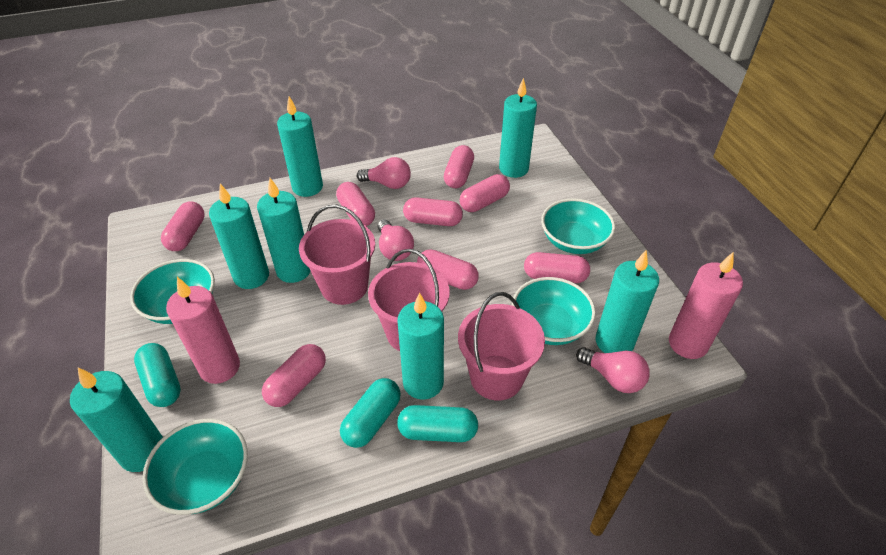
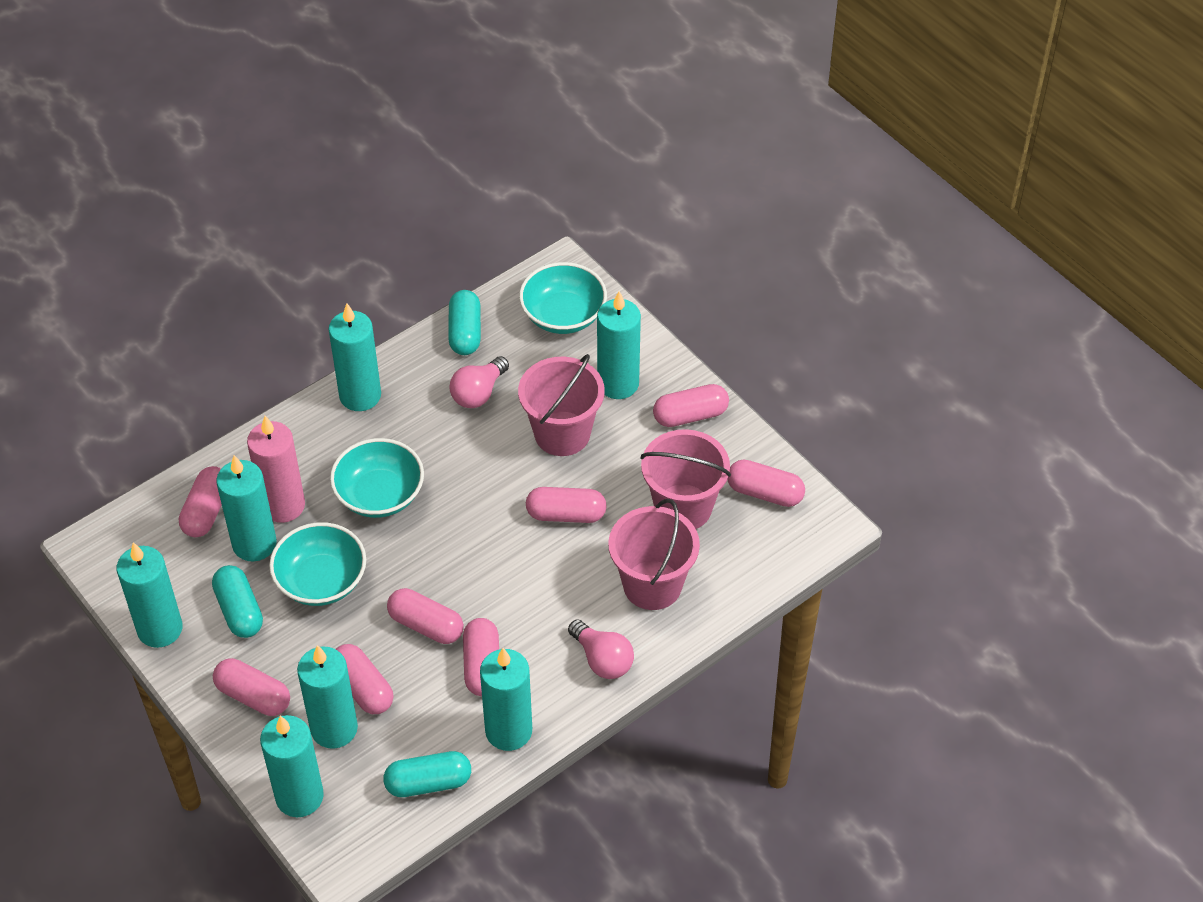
pink candle: 2 -> 1
pink light bulb: 3 -> 2
turquoise bowl: 4 -> 3

